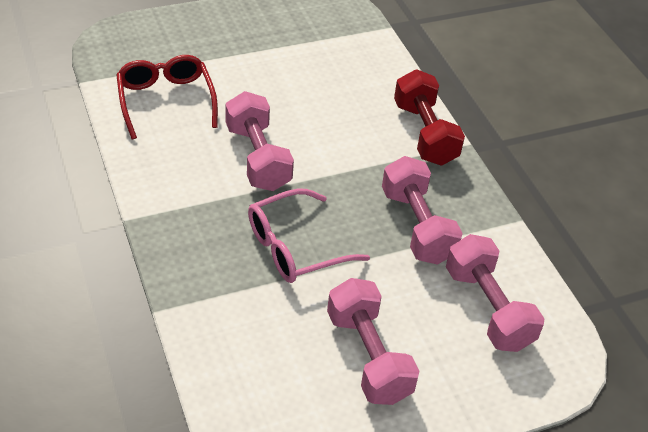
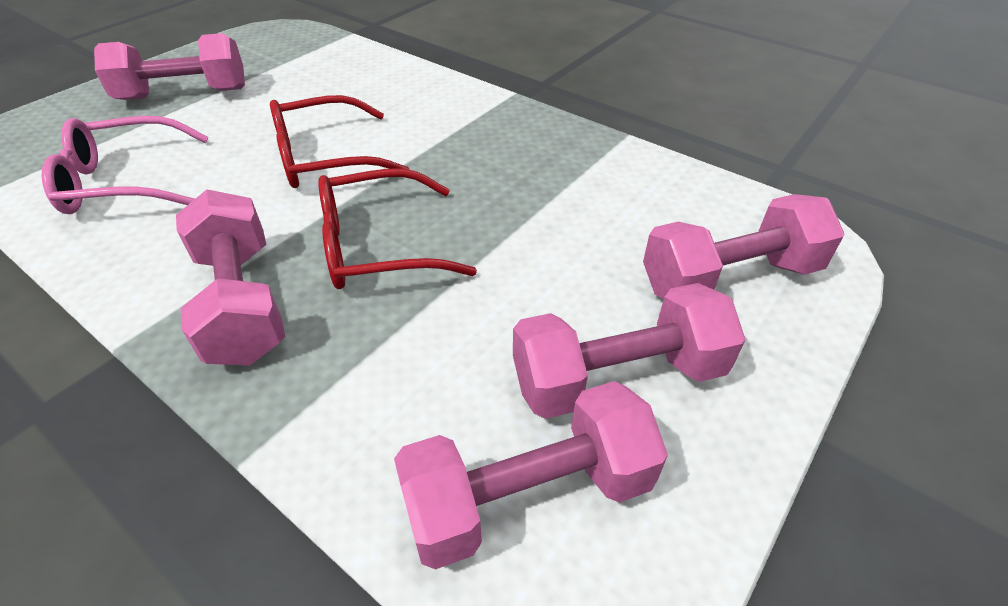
pink dumbbell: 4 -> 5
red dumbbell: 1 -> 0
red glasses: 1 -> 2

